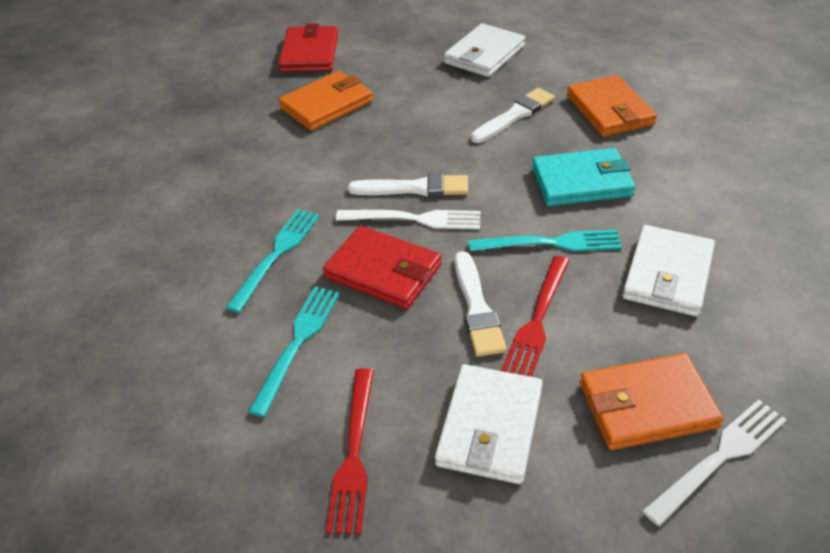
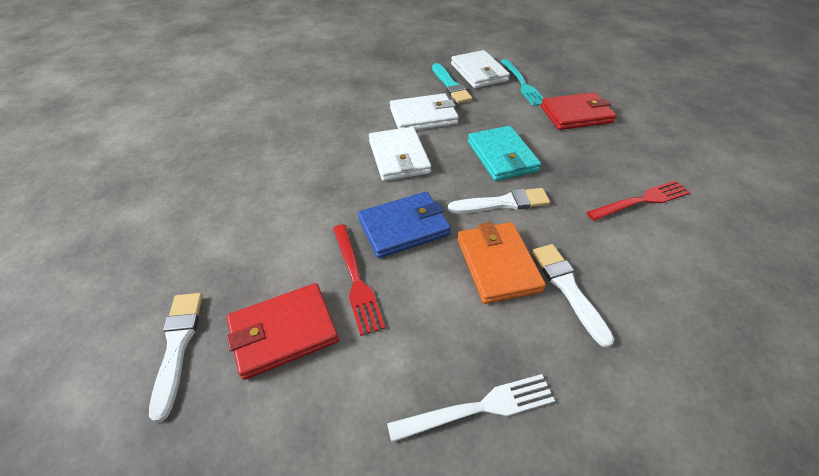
blue wallet: 0 -> 1
orange wallet: 3 -> 1
turquoise brush: 0 -> 1
turquoise fork: 3 -> 1
white fork: 2 -> 1

